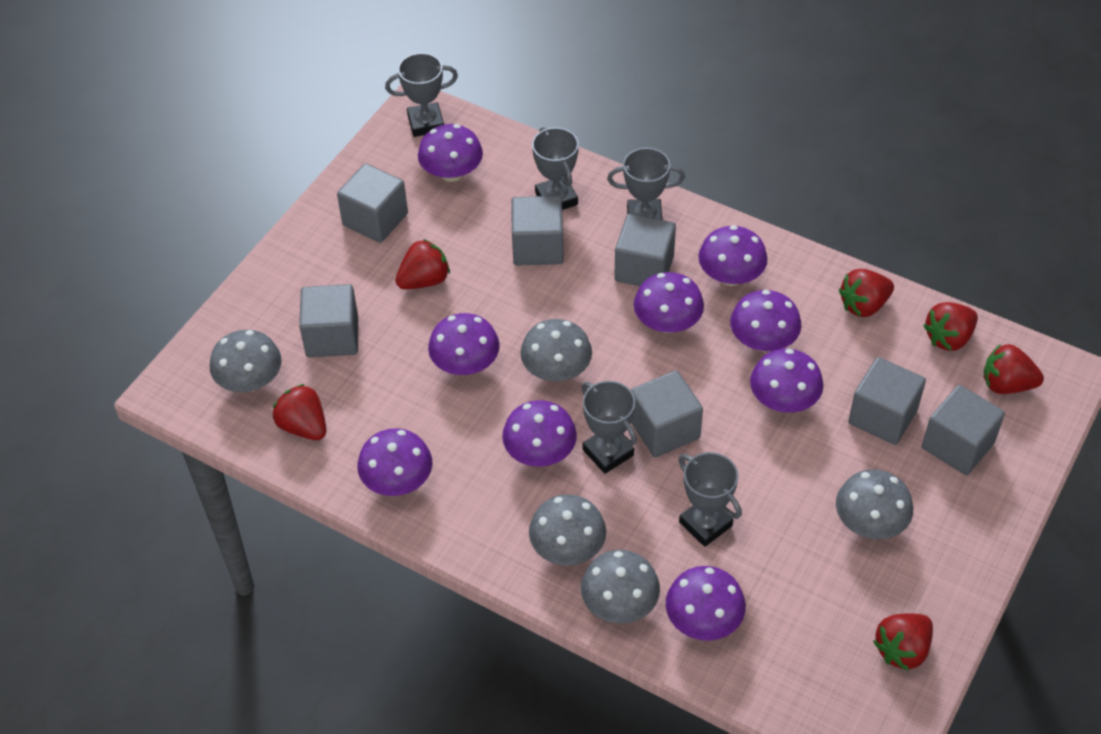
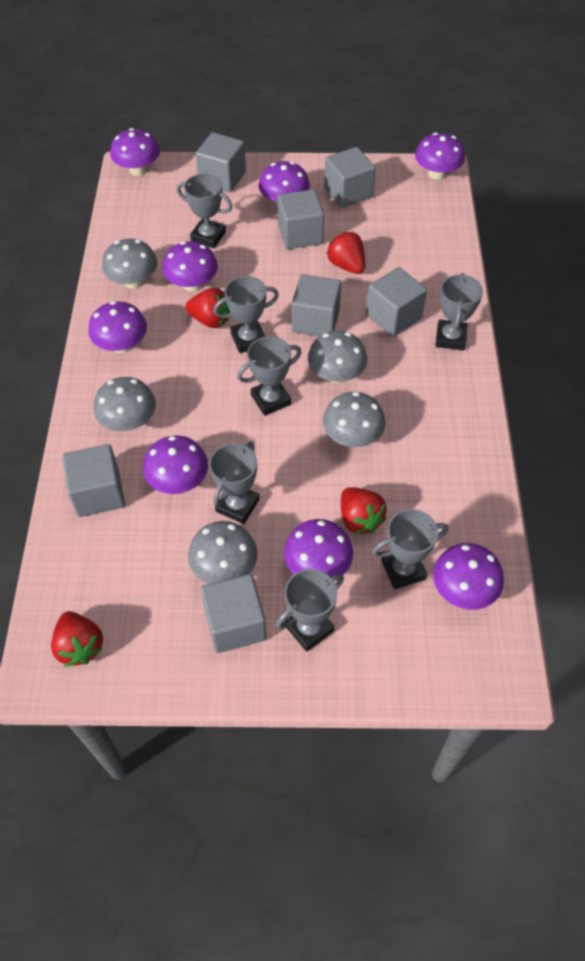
grey trophy: 5 -> 7
purple mushroom: 9 -> 8
red strawberry: 6 -> 4

